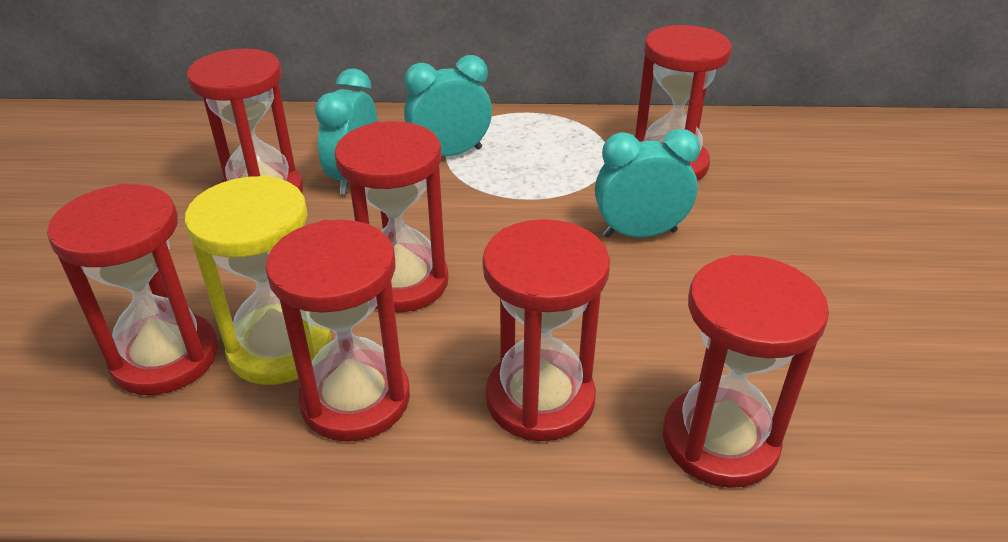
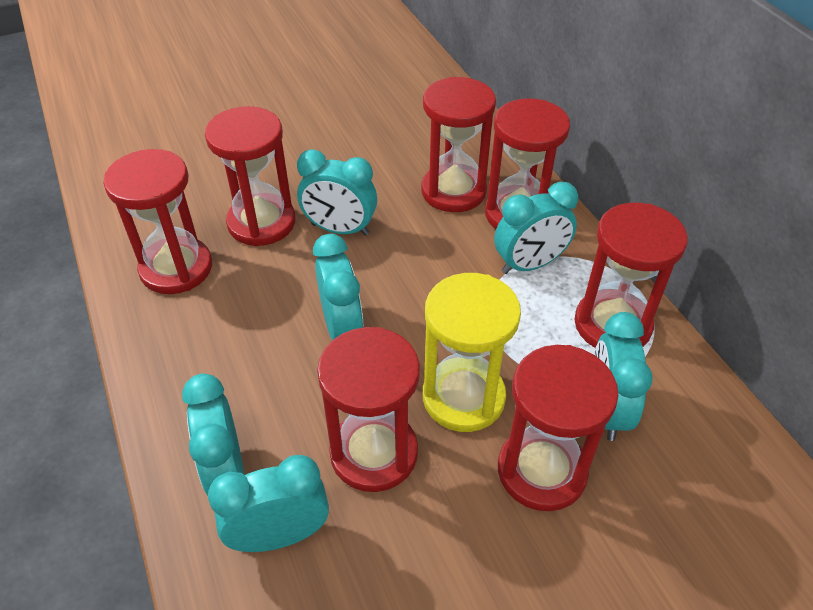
turquoise clock: 3 -> 6

